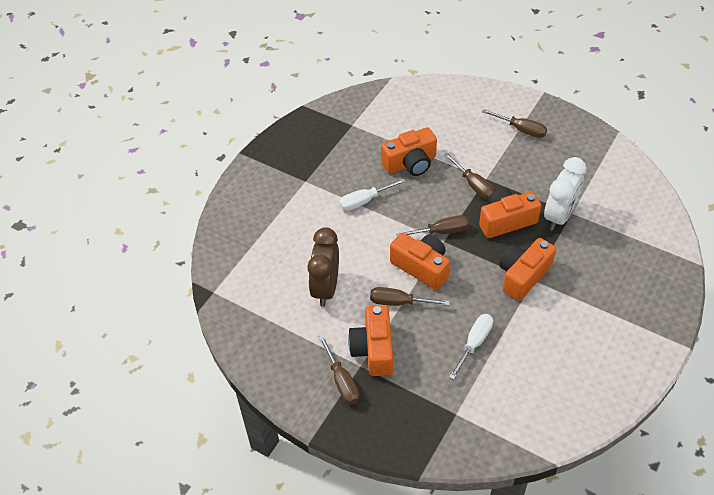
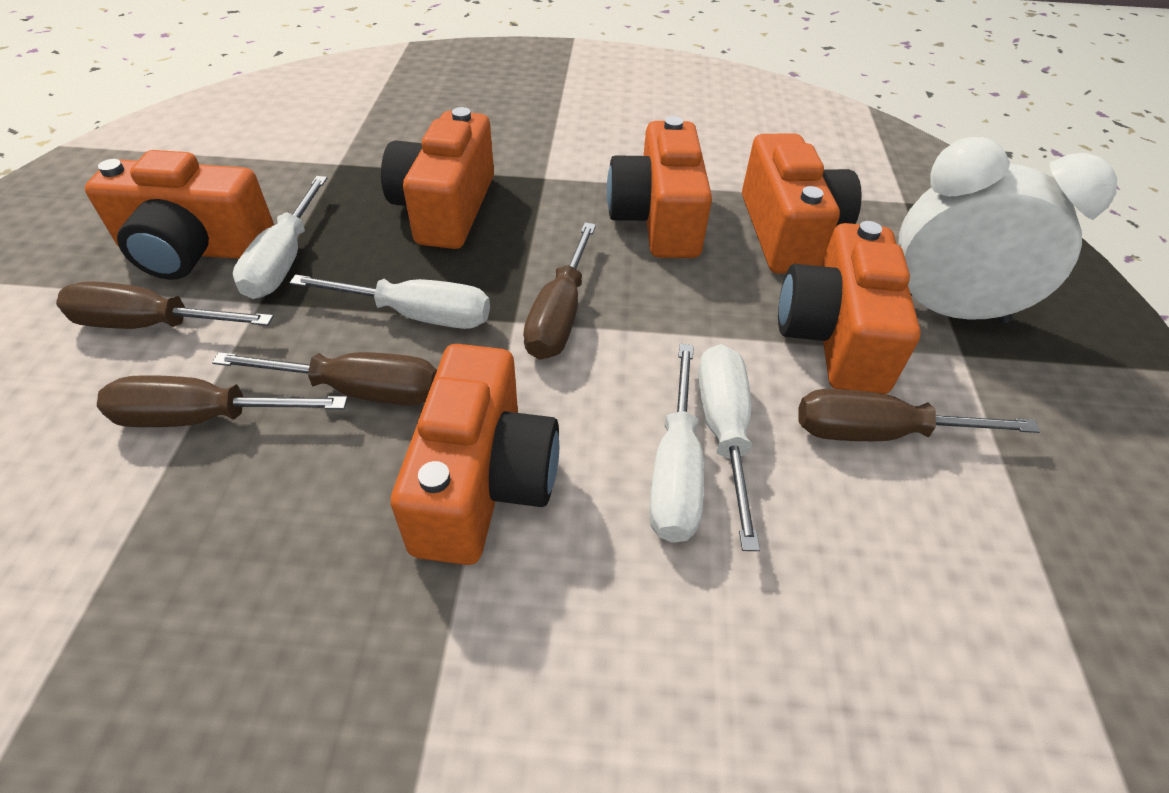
brown clock: 1 -> 0
orange camera: 5 -> 6
white screwdriver: 2 -> 4

